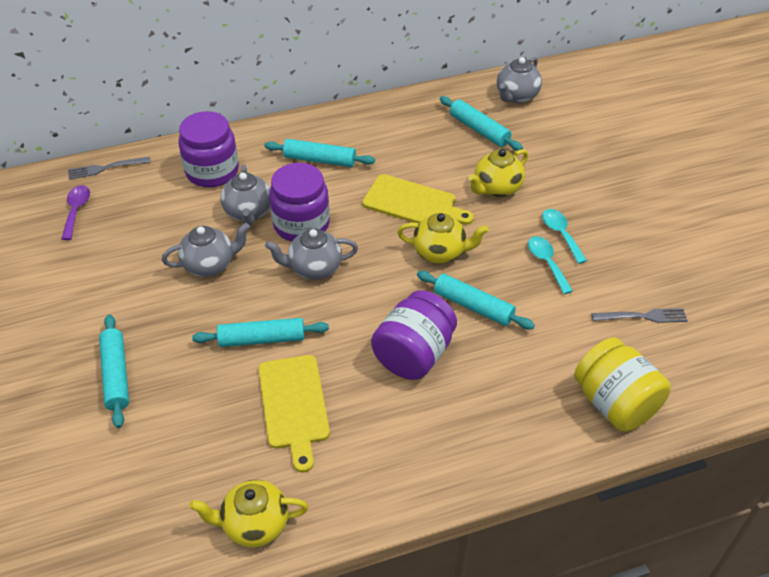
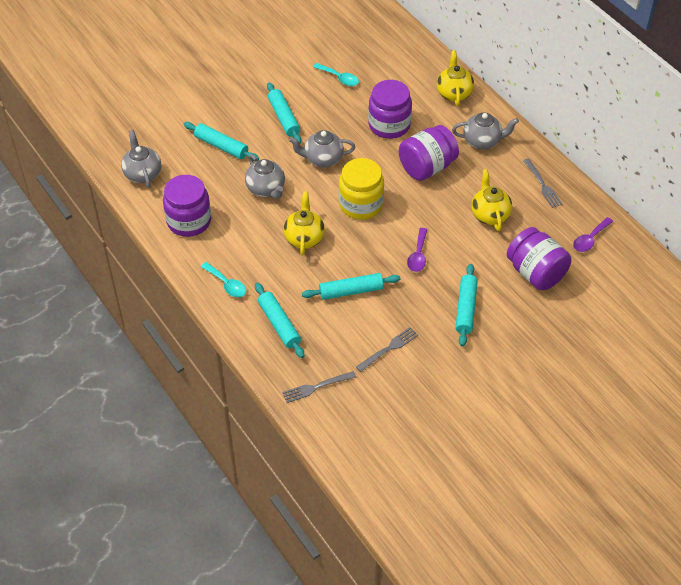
grey fork: 2 -> 3
purple jar: 3 -> 4
purple spoon: 1 -> 2
yellow cutting board: 2 -> 0

